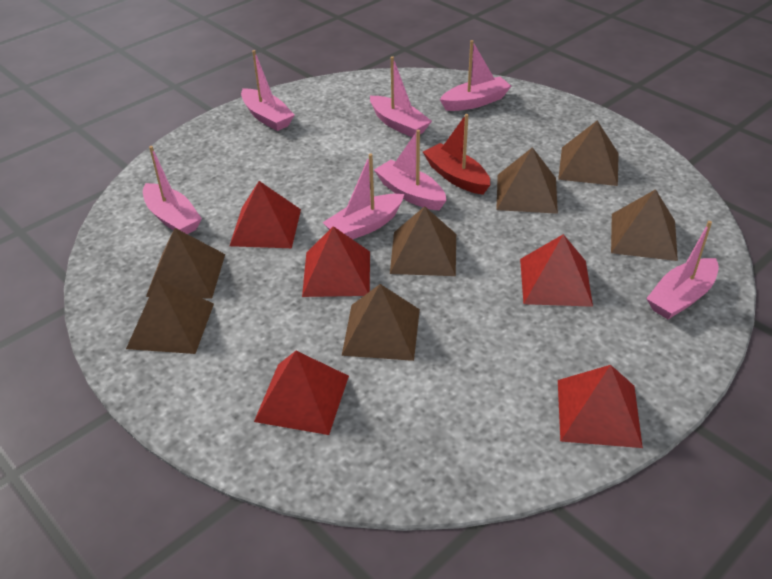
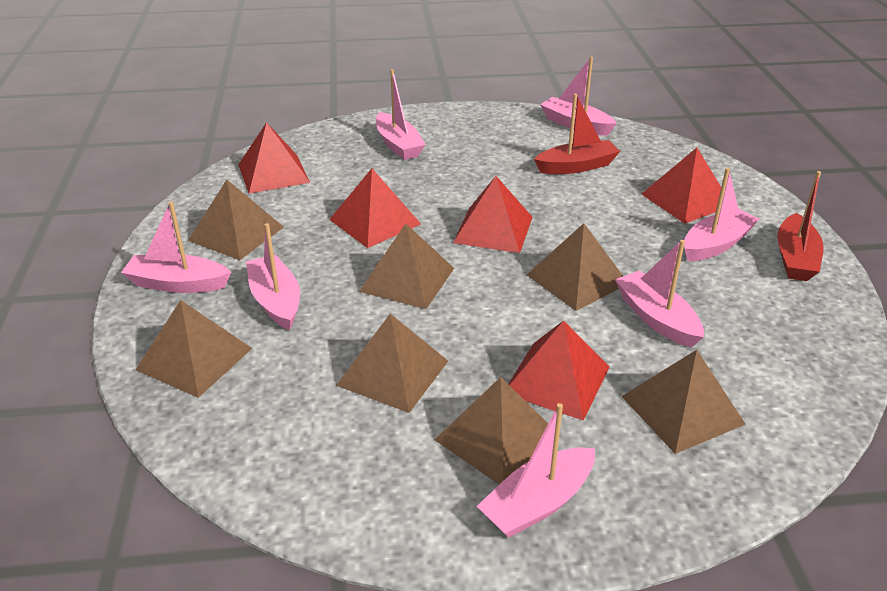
red boat: 1 -> 2

